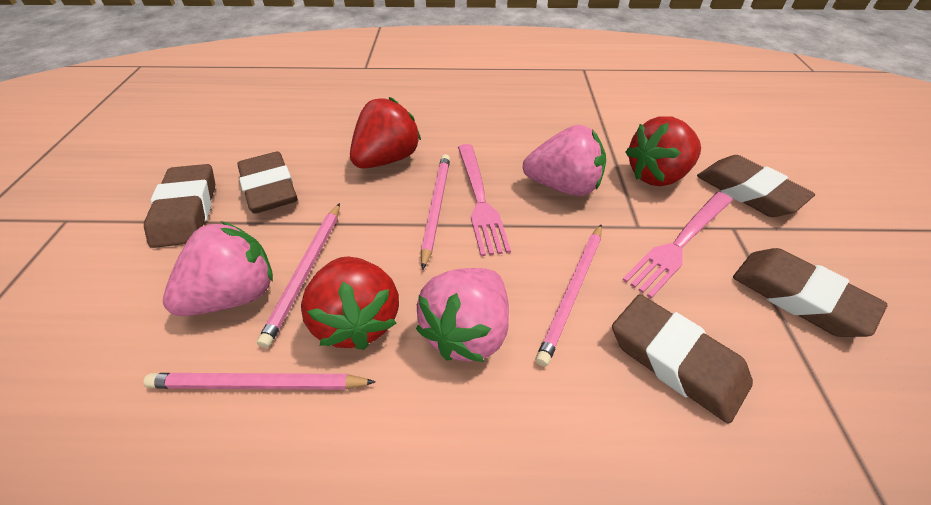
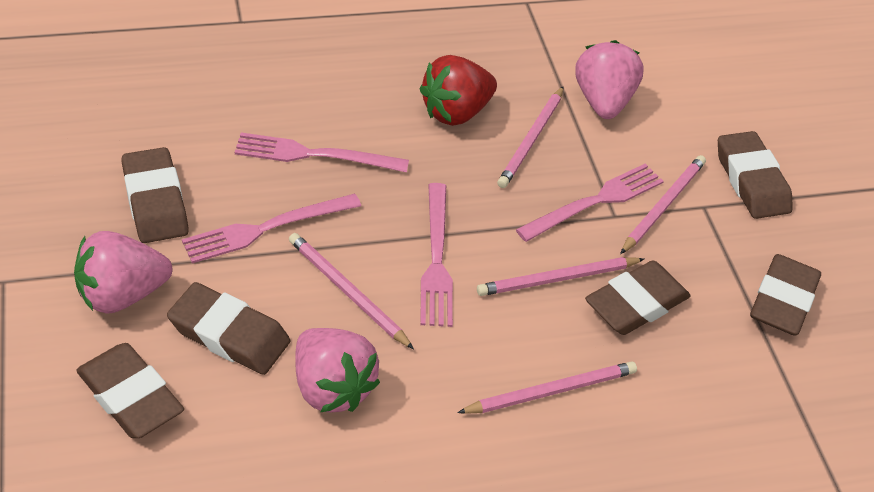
brown eraser: 5 -> 6
pink fork: 2 -> 4
pink pencil: 4 -> 5
red strawberry: 3 -> 1

